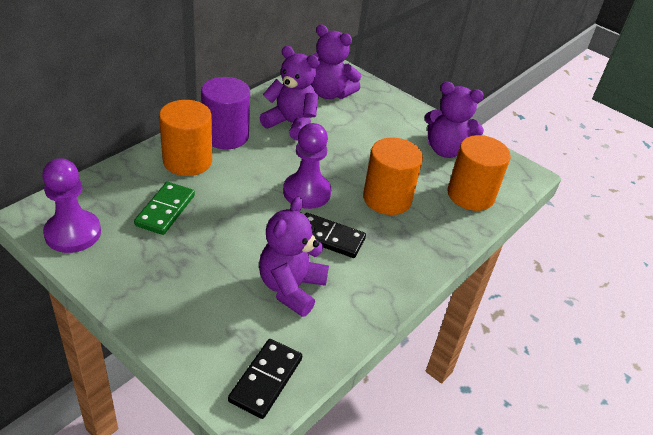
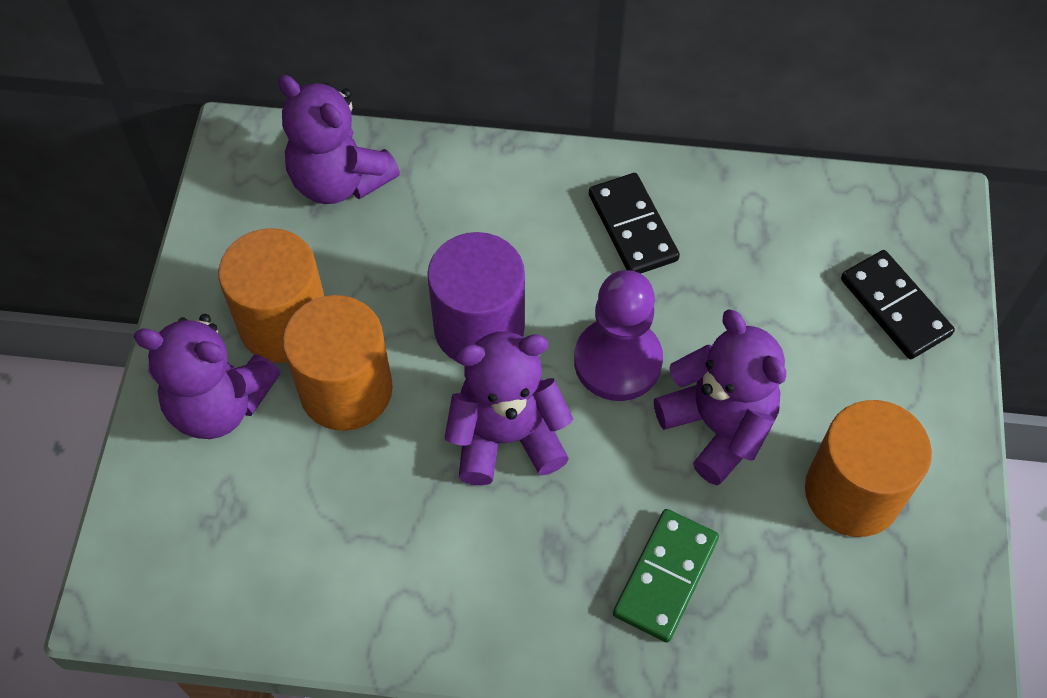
purple pawn: 2 -> 1

